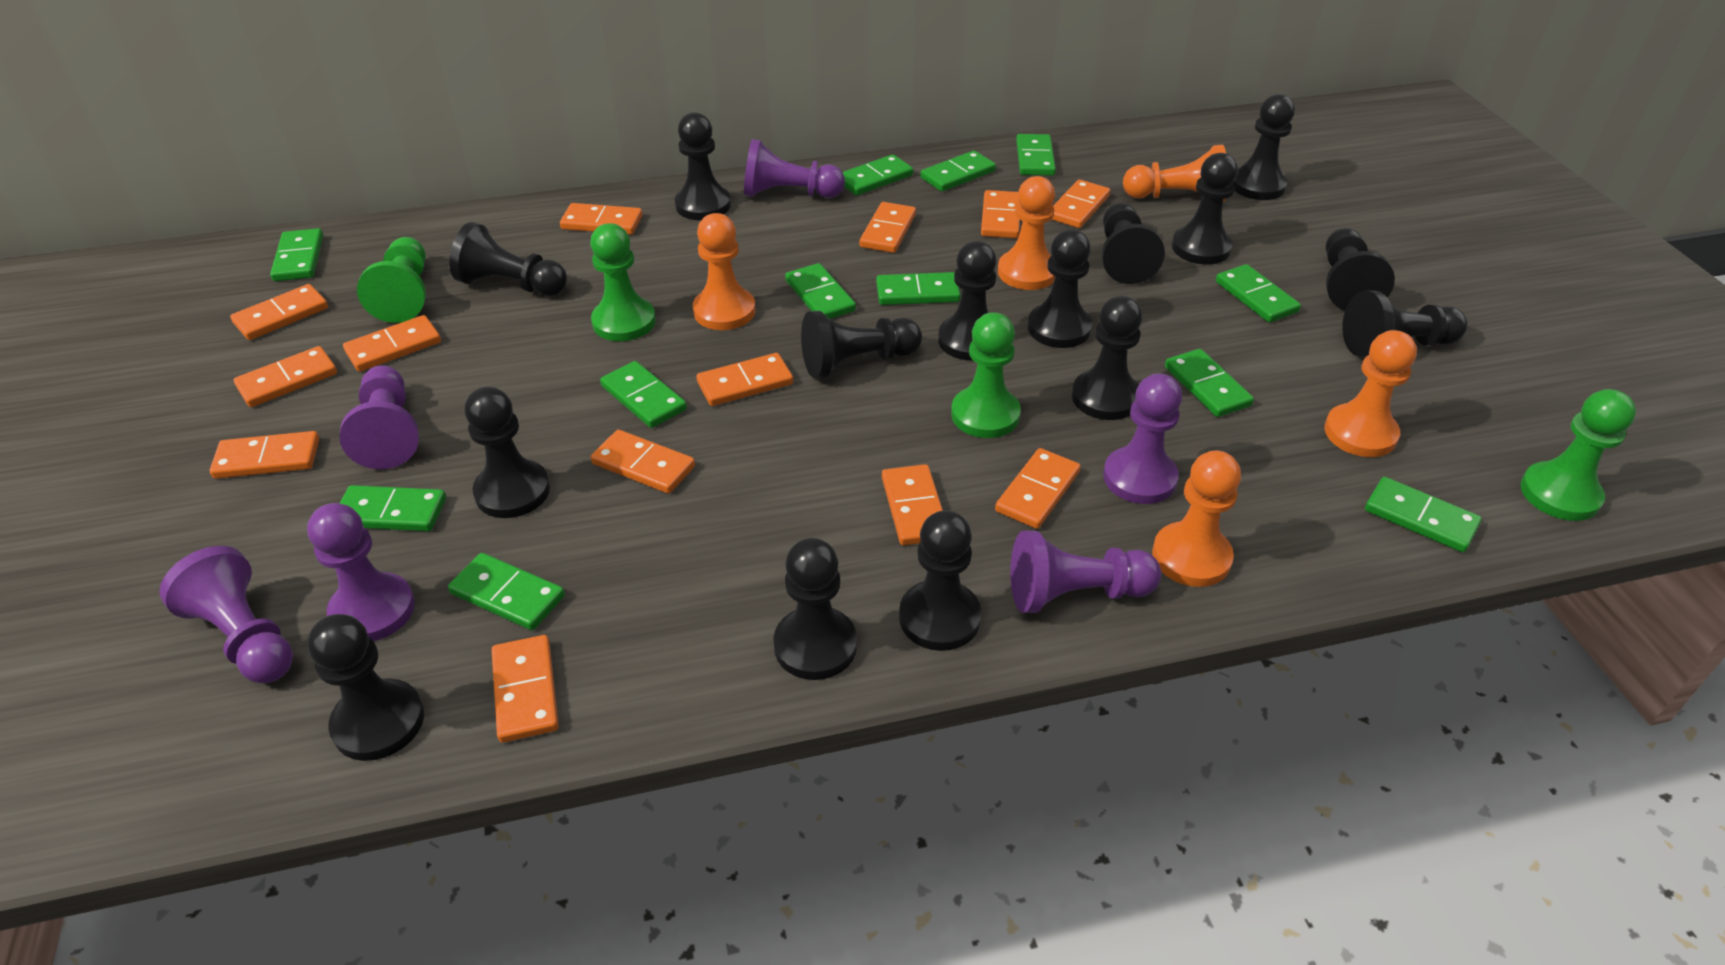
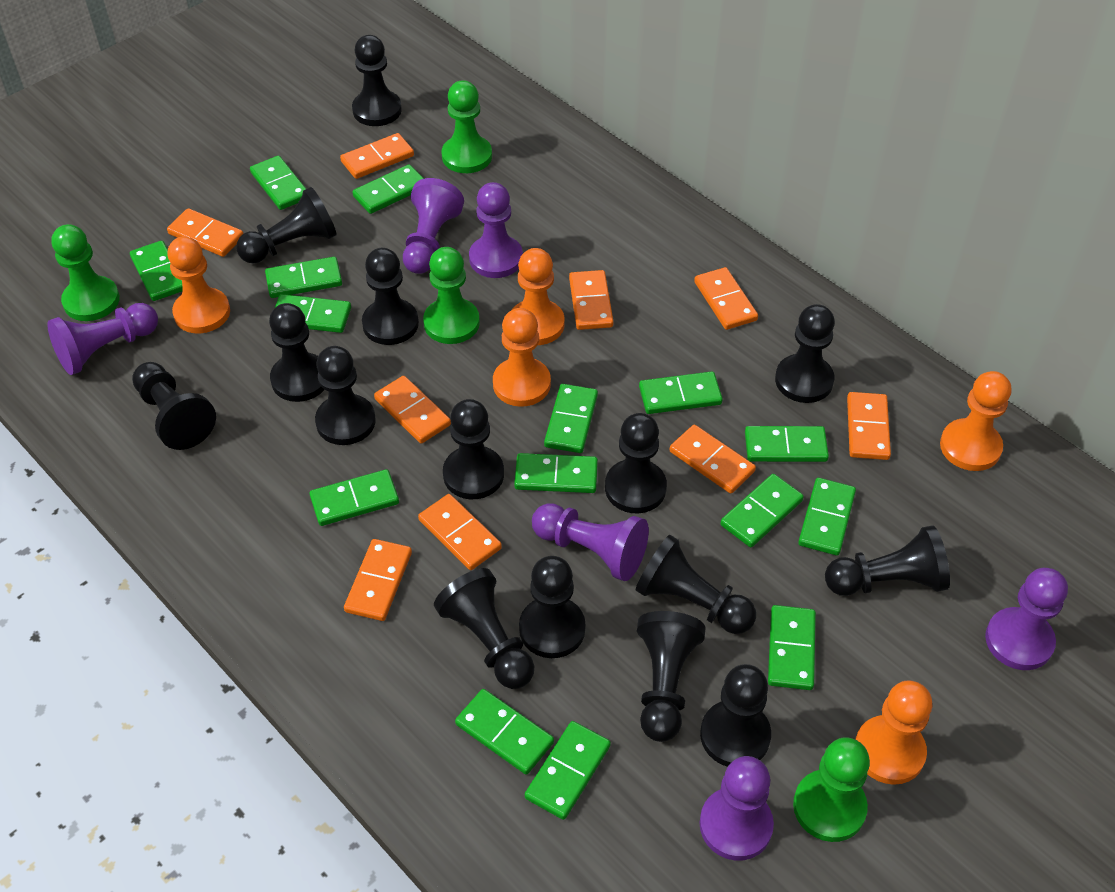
green domino: 12 -> 15
orange domino: 13 -> 9

